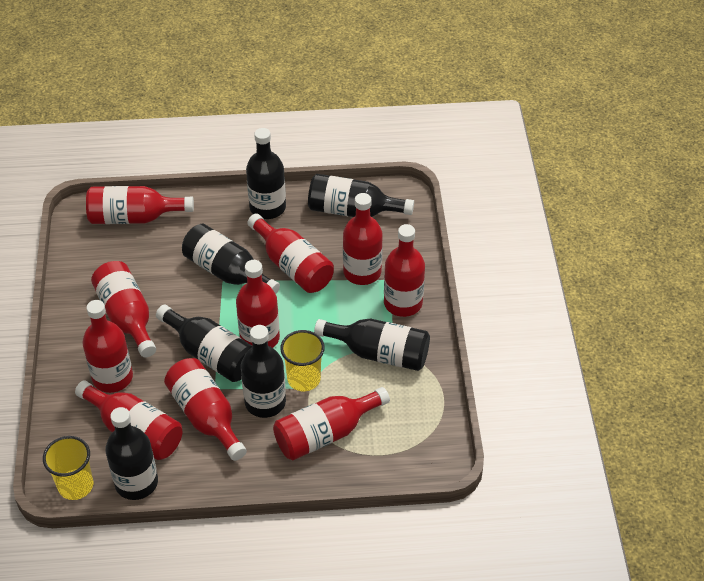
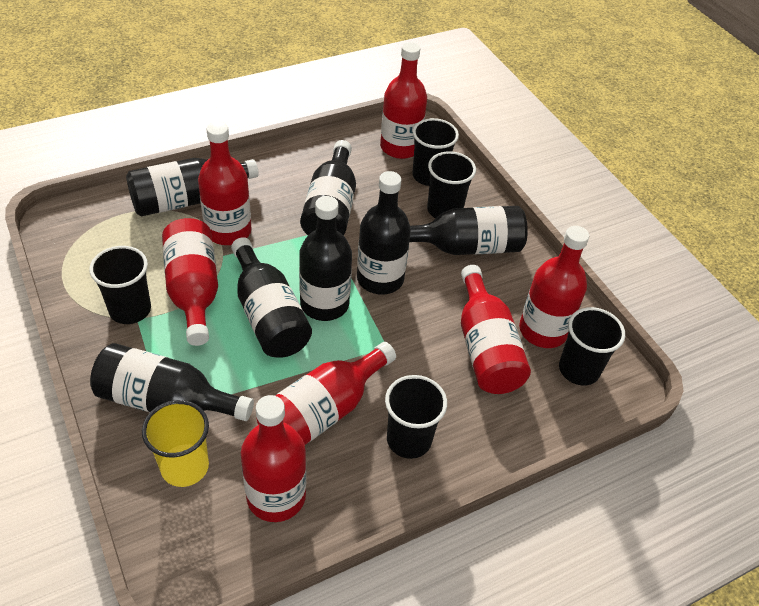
black cup: 0 -> 5
red bottle: 10 -> 7
yellow cup: 2 -> 1

